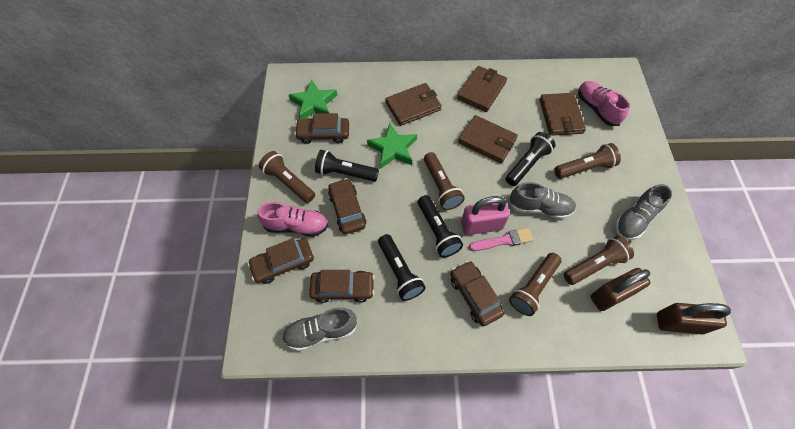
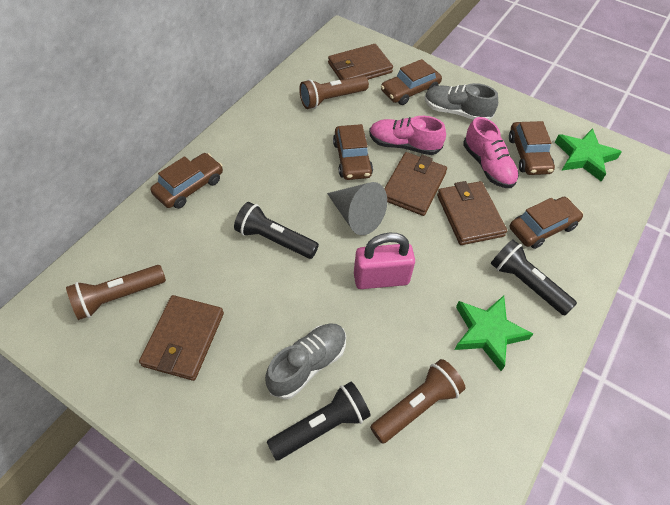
black flashlight: 4 -> 3
brown flashlight: 5 -> 3
brown padlock: 2 -> 0
grey cone: 0 -> 1
grey shoe: 3 -> 2
pink brush: 1 -> 0

